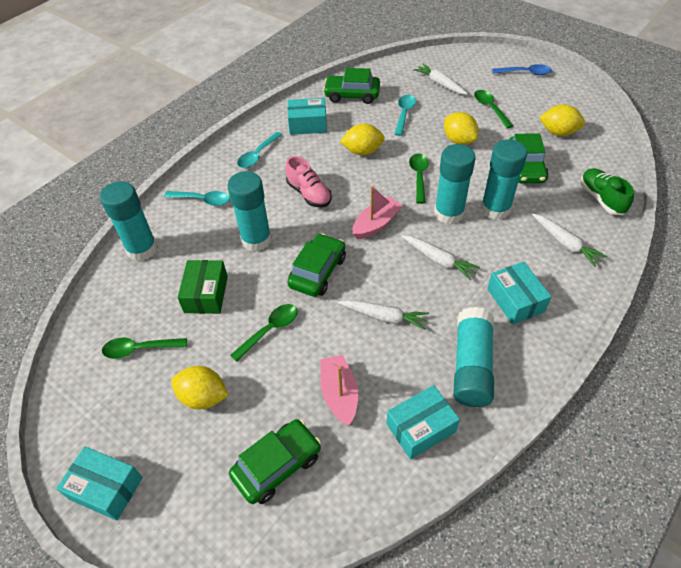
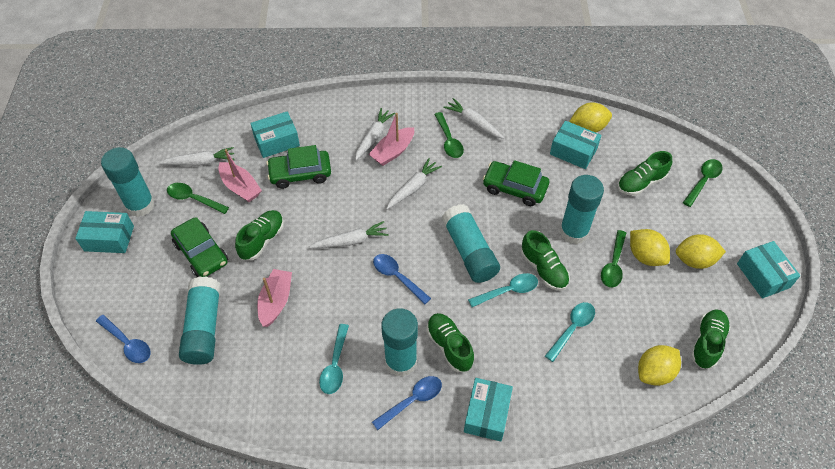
blue spoon: 1 -> 3
green box: 1 -> 0
green car: 4 -> 3
green shoe: 1 -> 5
pink boat: 2 -> 3
pink shoe: 1 -> 0
turquoise box: 4 -> 5
white carrot: 4 -> 5

